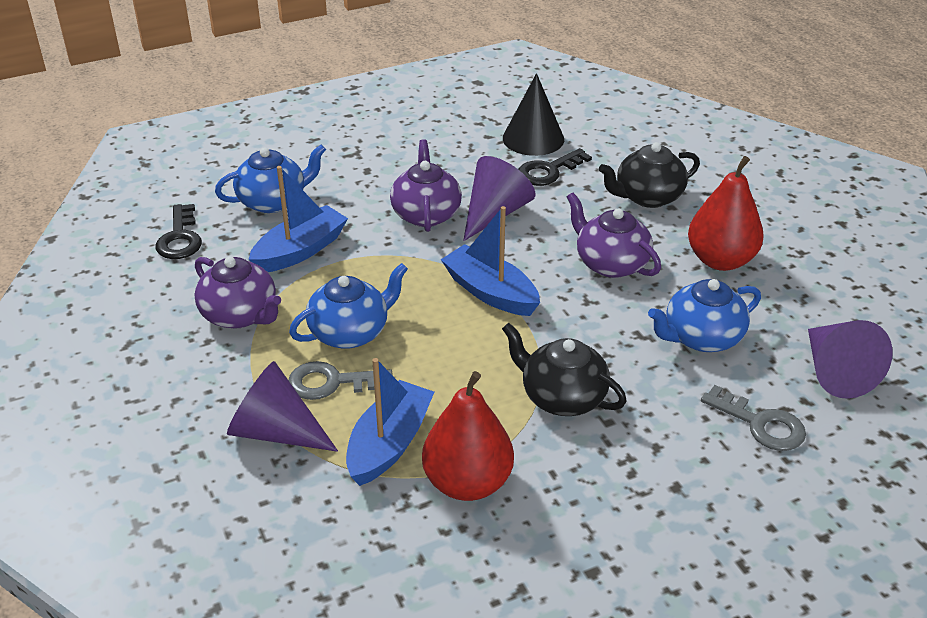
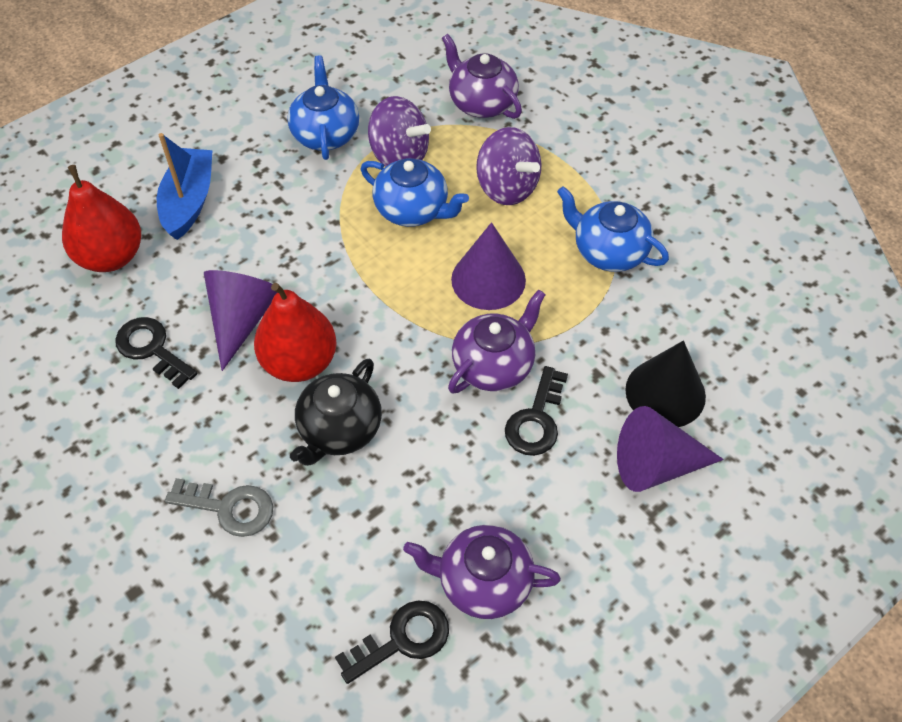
black key: 2 -> 3
black teapot: 2 -> 1
blue boat: 3 -> 1
grey key: 2 -> 1
purple spinning top: 0 -> 2

